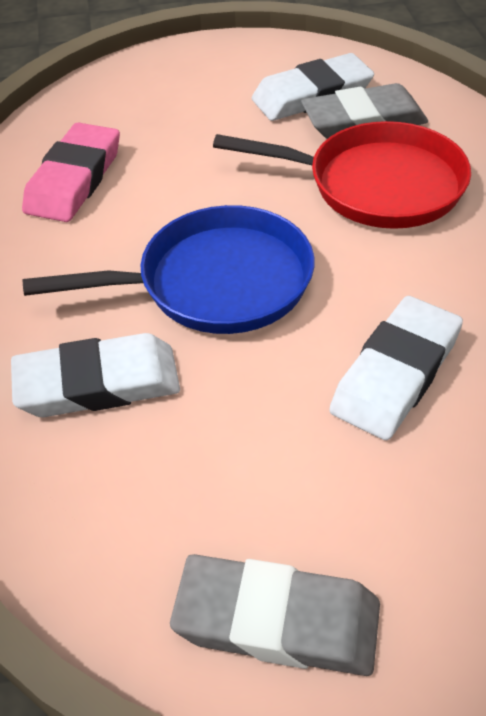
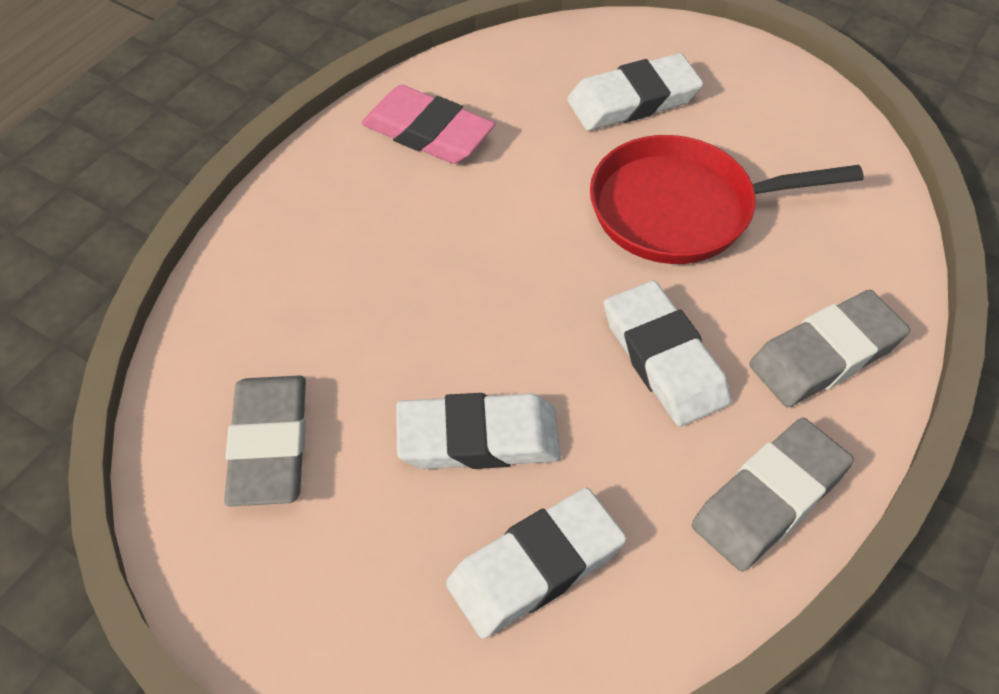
blue pan: 1 -> 0
grey eraser: 2 -> 3
white eraser: 3 -> 4

